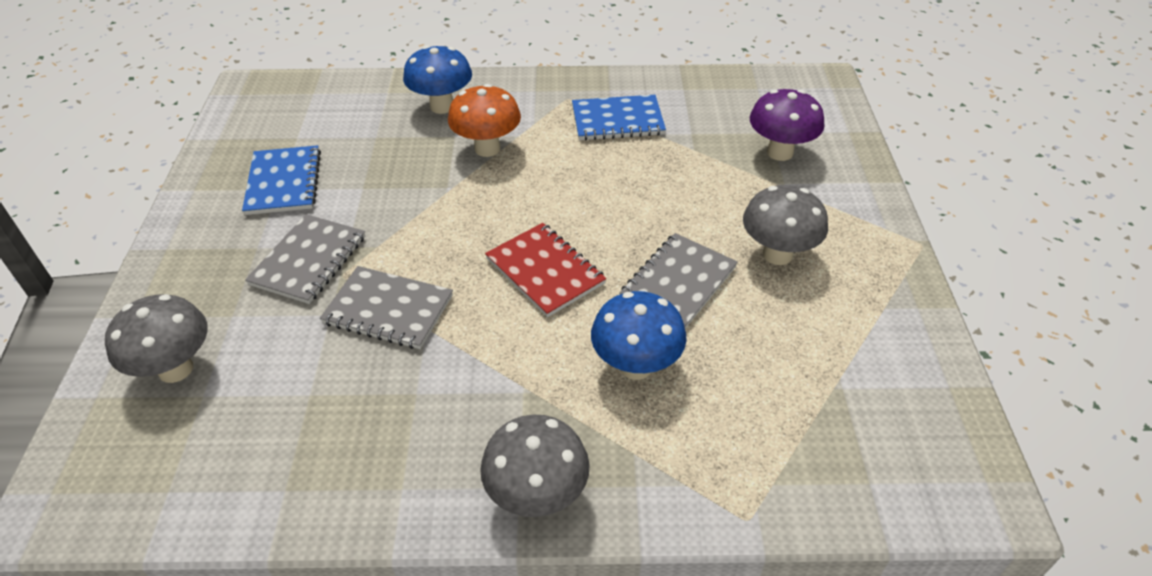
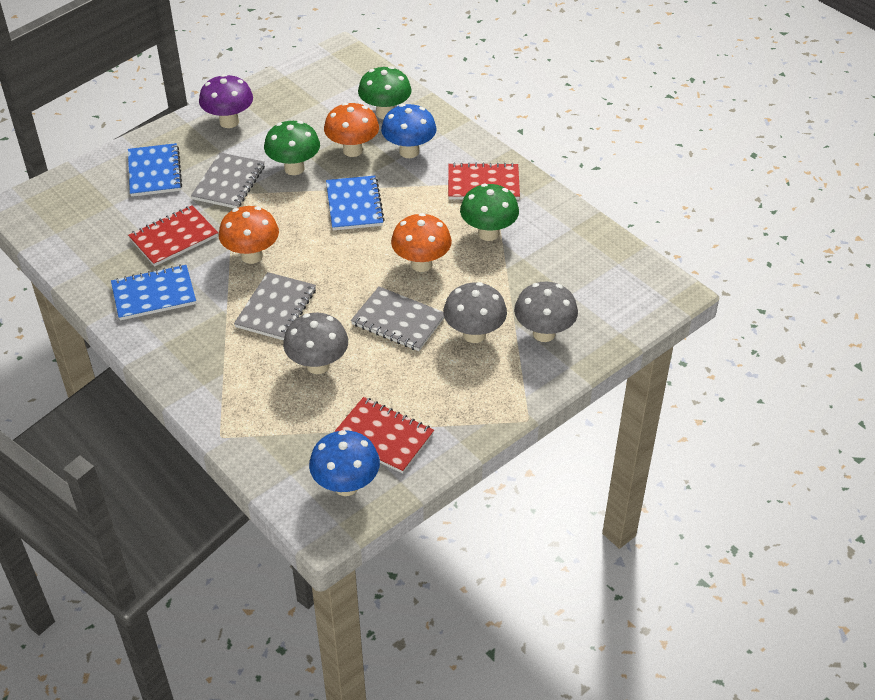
blue notebook: 2 -> 3
green mushroom: 0 -> 3
orange mushroom: 1 -> 3
red notebook: 1 -> 3

